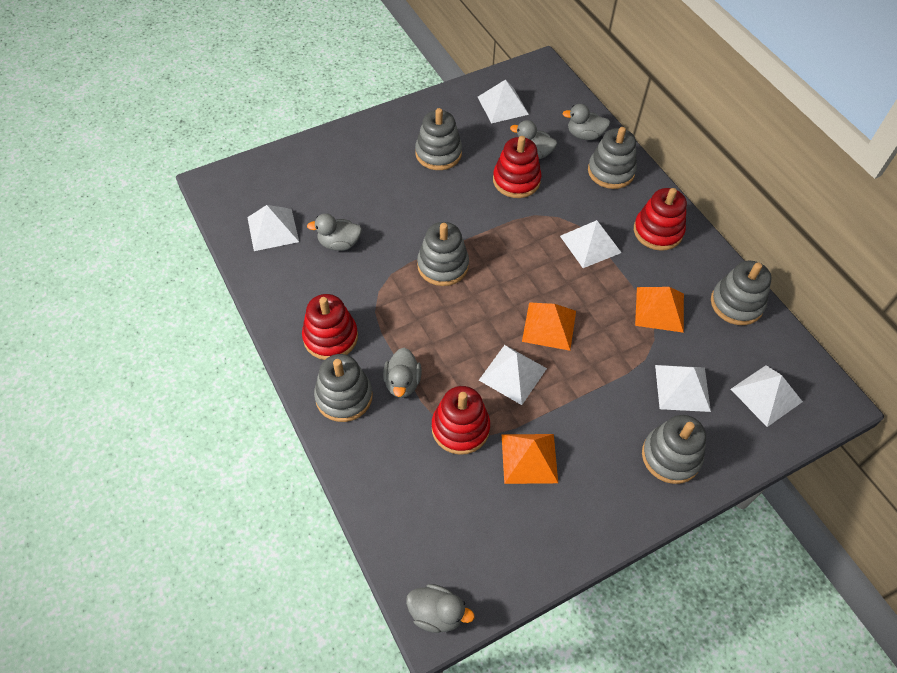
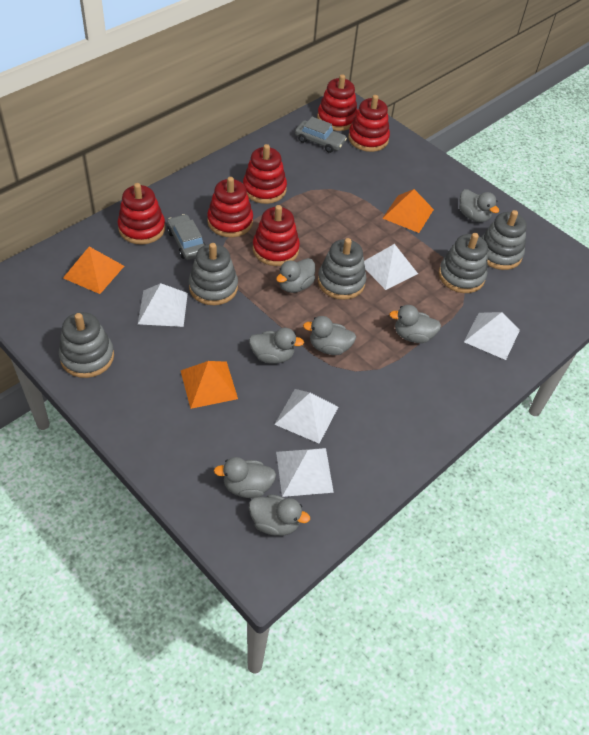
grey car: 0 -> 2
grey duck: 5 -> 7
grey stacking toy: 6 -> 5
red stacking toy: 4 -> 6
white pyramid: 6 -> 5

